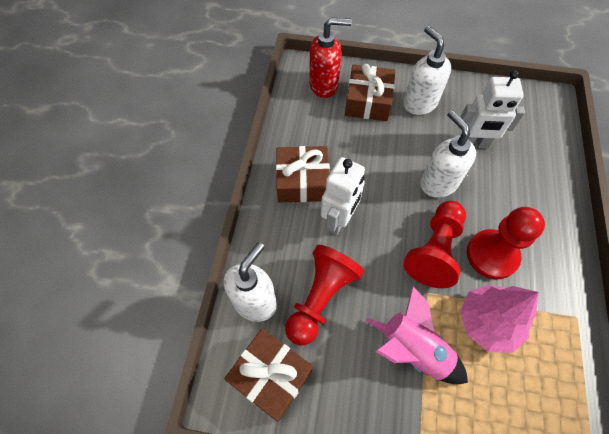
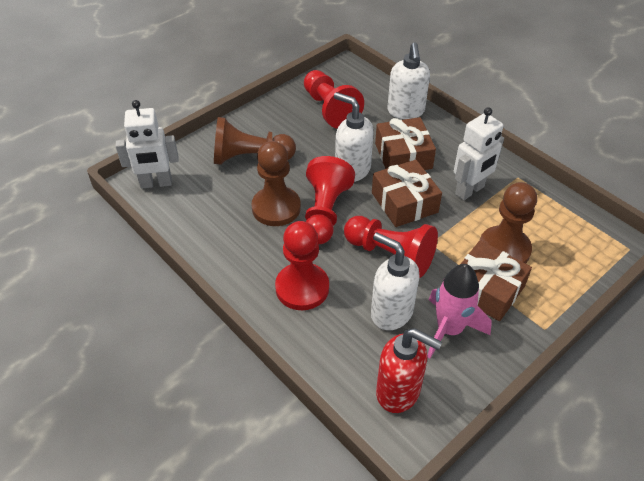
brown pawn: 0 -> 3
pink tree: 1 -> 0
red pawn: 3 -> 4

